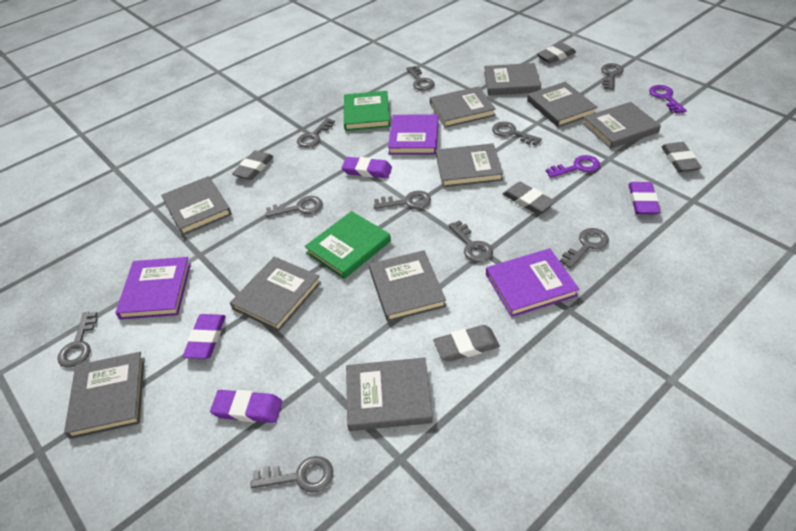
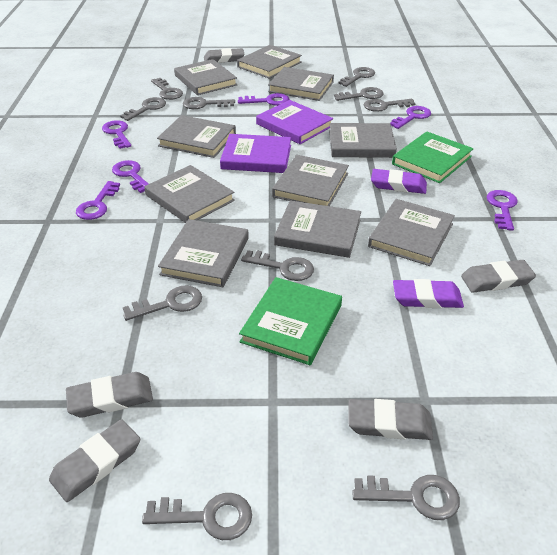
purple book: 3 -> 2
purple eraser: 4 -> 2
purple key: 2 -> 6

